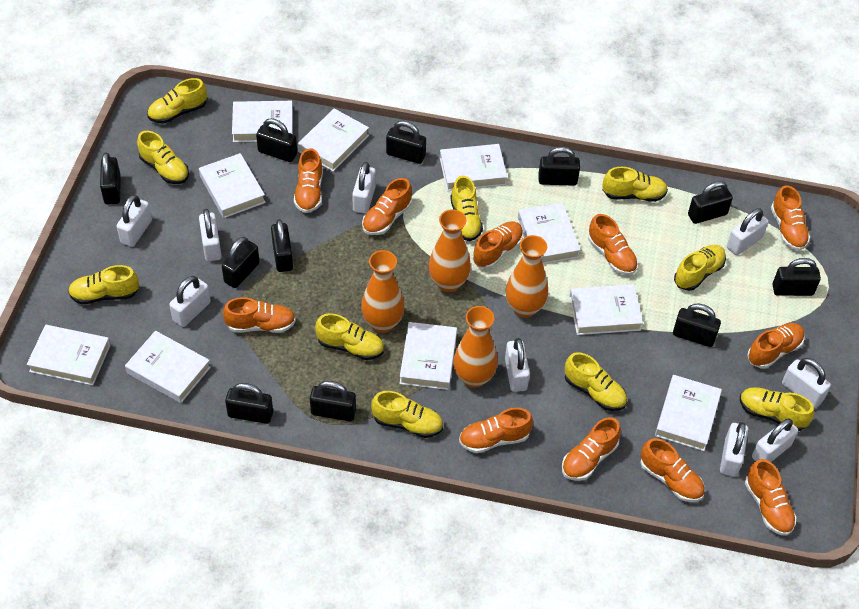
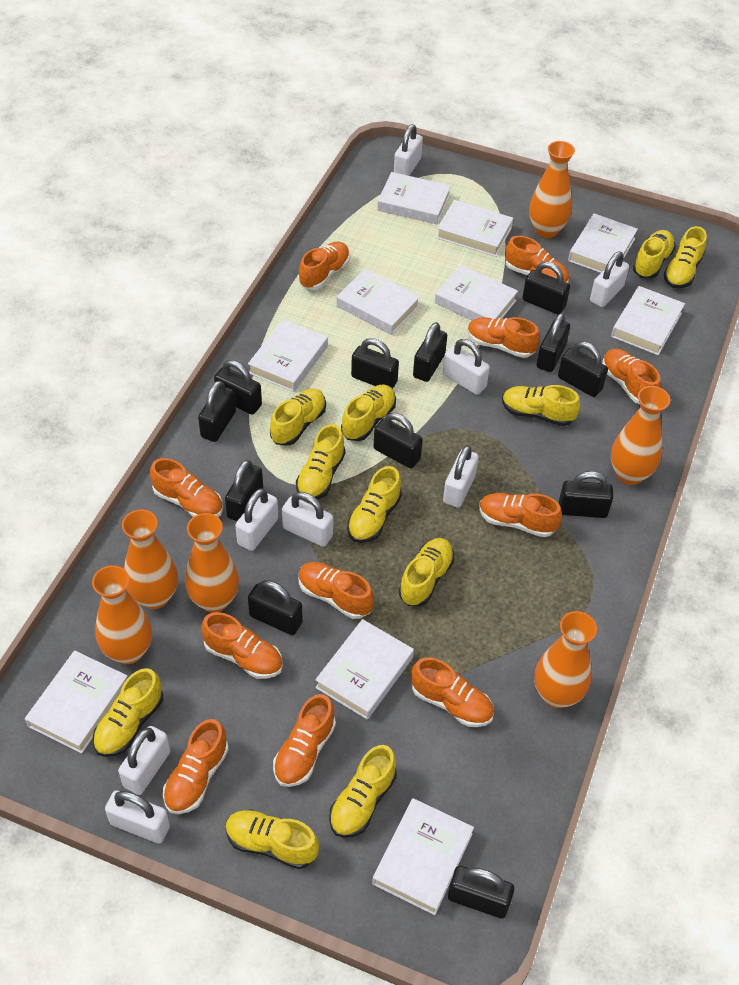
black padlock: 11 -> 12
orange vase: 4 -> 6
white padlock: 9 -> 8
yellow shoe: 10 -> 11

